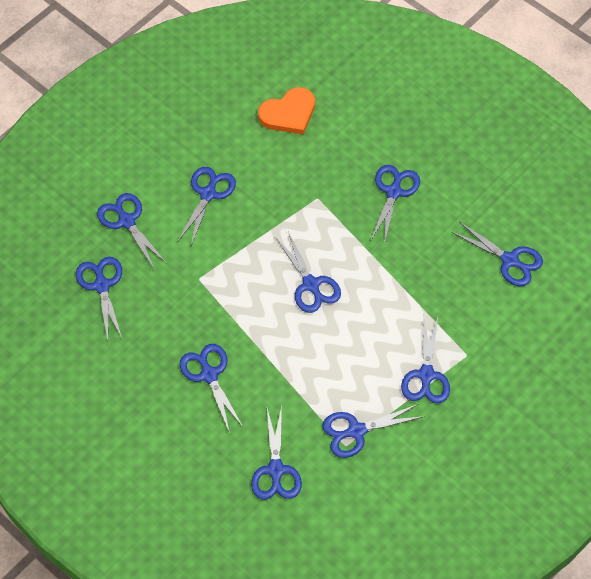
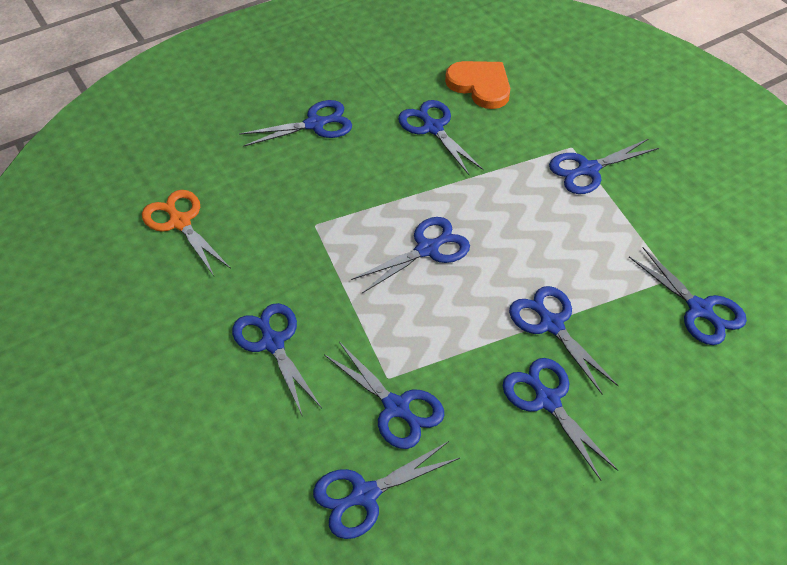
orange scissors: 0 -> 1

